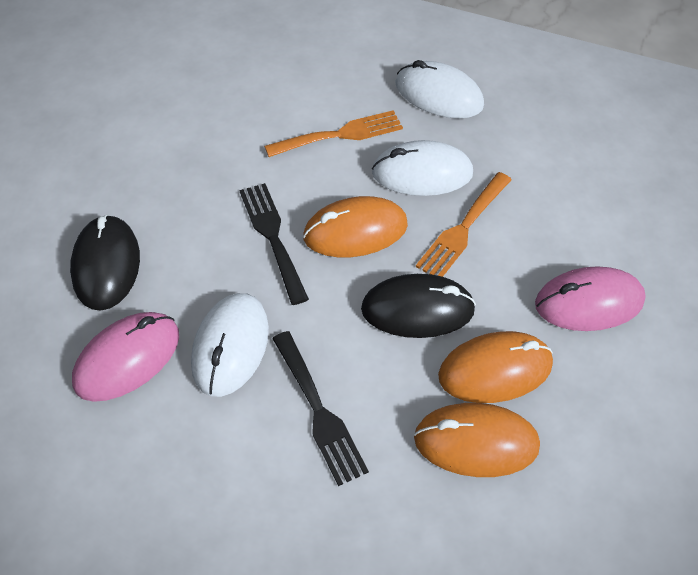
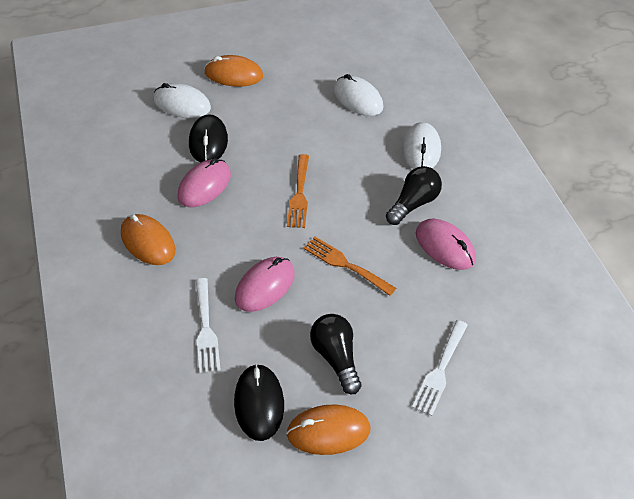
black fork: 2 -> 0
black light bulb: 0 -> 2
pink mouse: 2 -> 3
white fork: 0 -> 2

